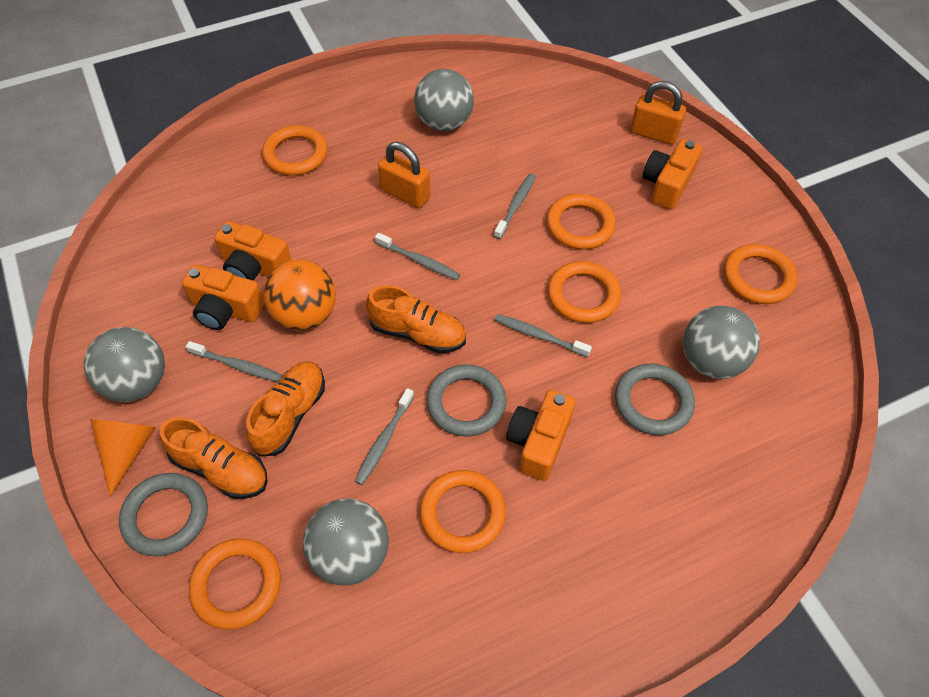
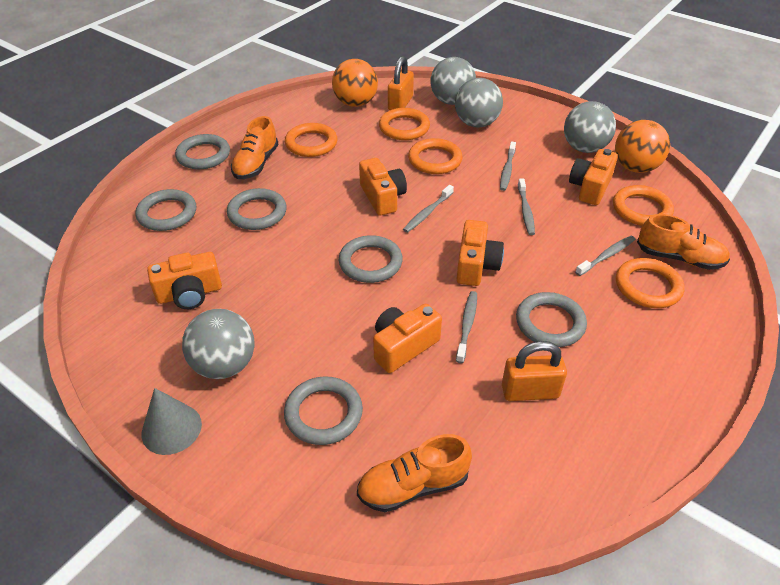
grey cone: 0 -> 1
grey ring: 3 -> 6
orange ball: 1 -> 2
orange camera: 4 -> 5
orange cone: 1 -> 0
orange ring: 6 -> 5

